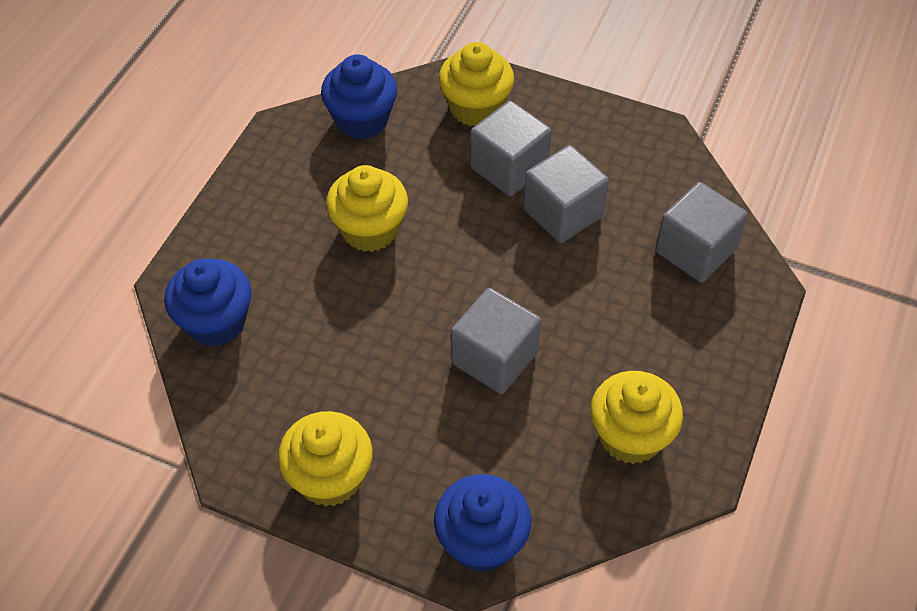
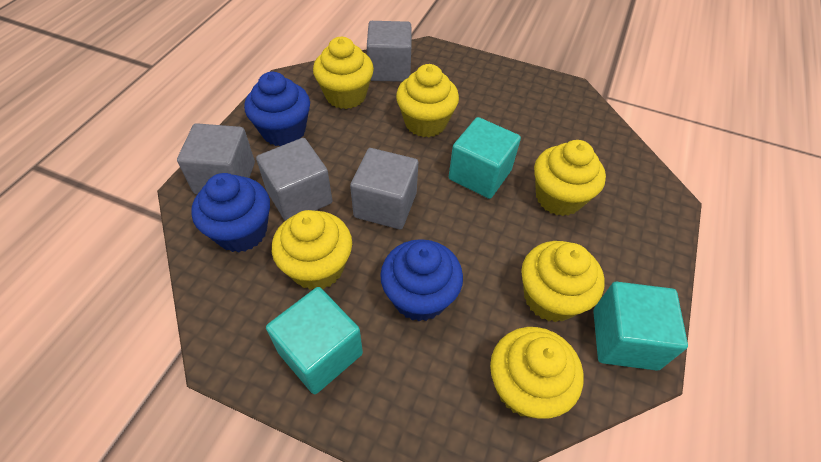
turquoise cube: 0 -> 3
yellow cupcake: 4 -> 6

